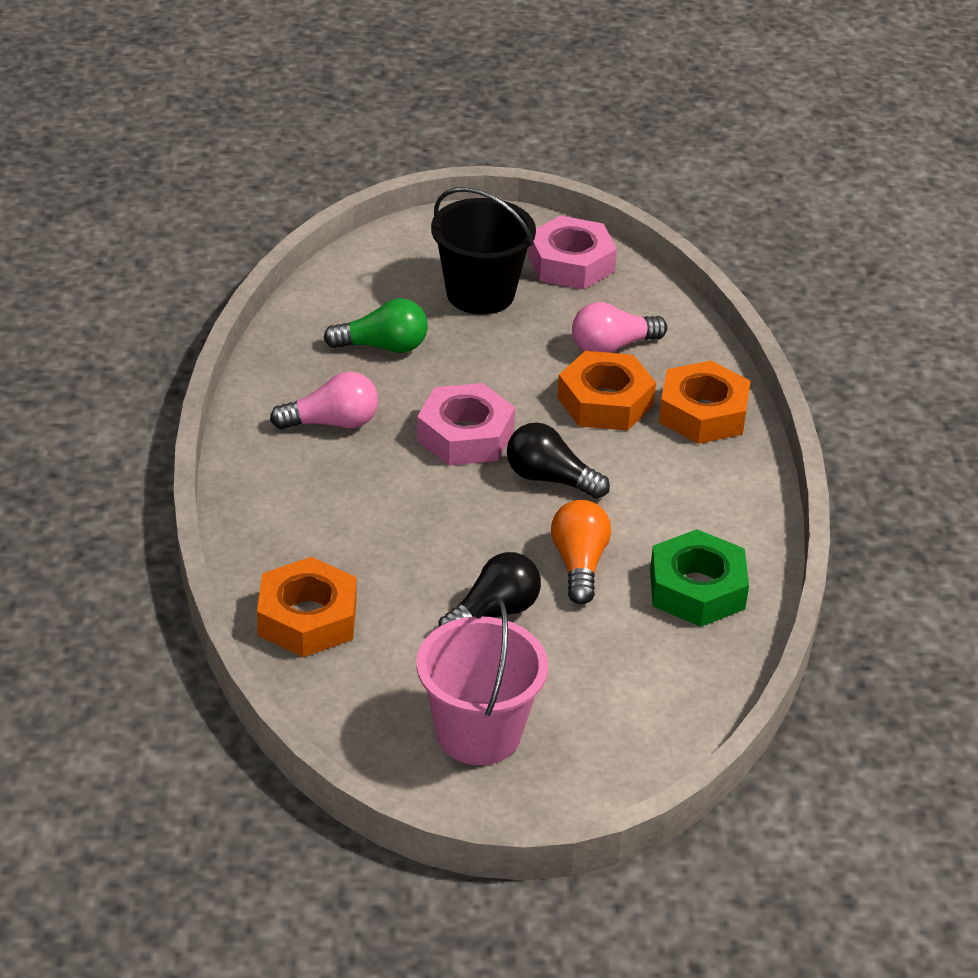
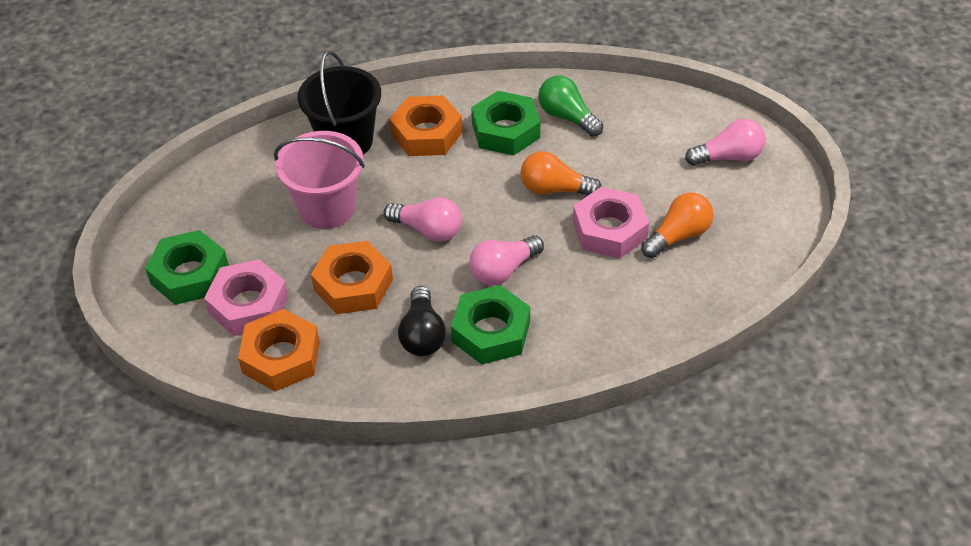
black light bulb: 2 -> 1
green nut: 1 -> 3
orange light bulb: 1 -> 2
pink light bulb: 2 -> 3

